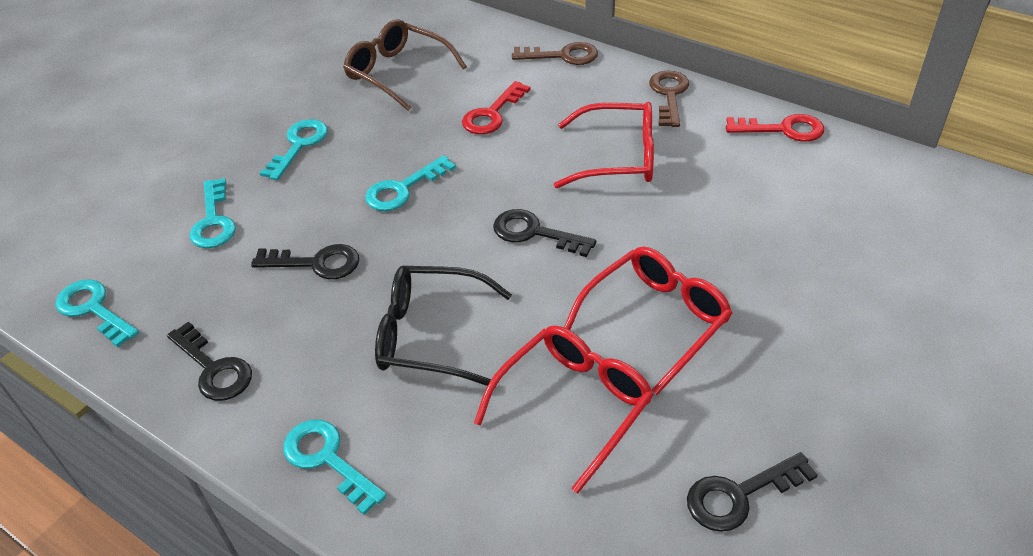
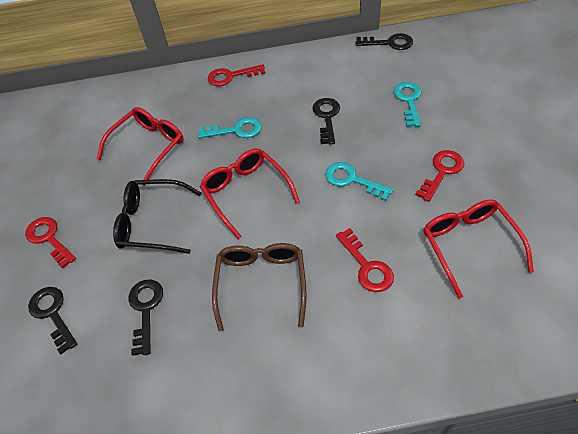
brown key: 2 -> 0
red key: 2 -> 4
turquoise key: 5 -> 3

